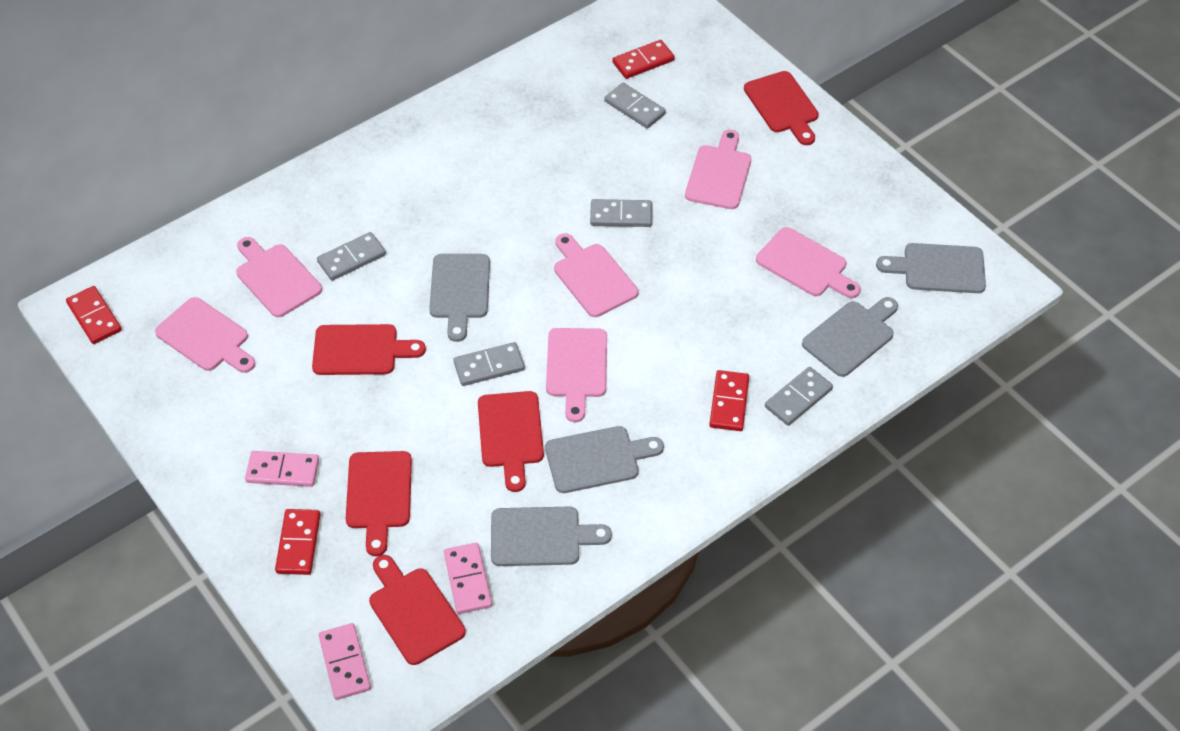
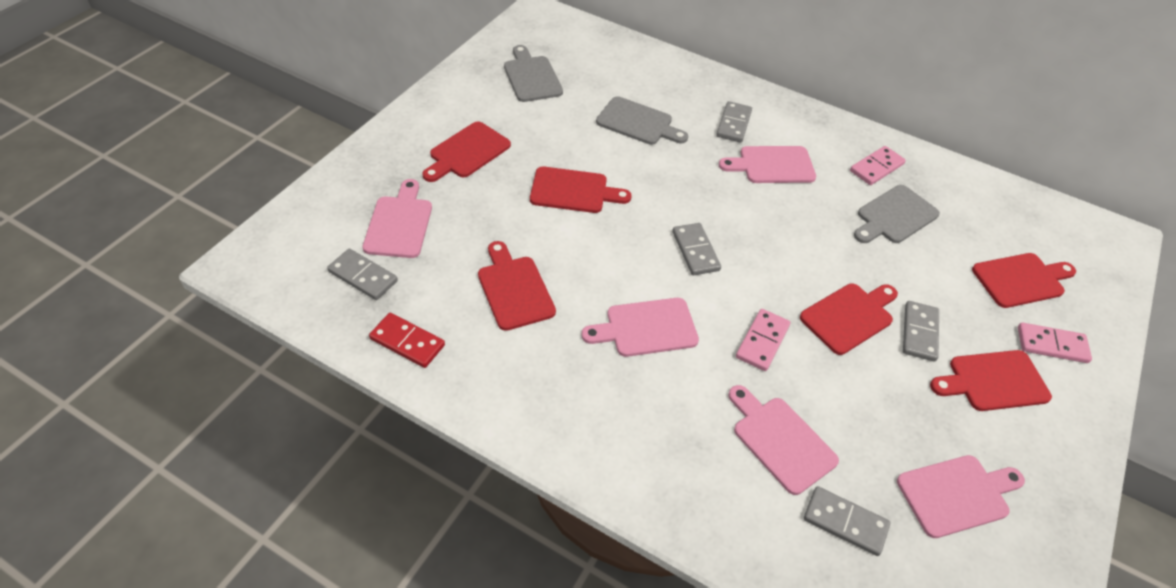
grey cutting board: 5 -> 3
pink cutting board: 6 -> 5
red cutting board: 5 -> 6
red domino: 4 -> 1

